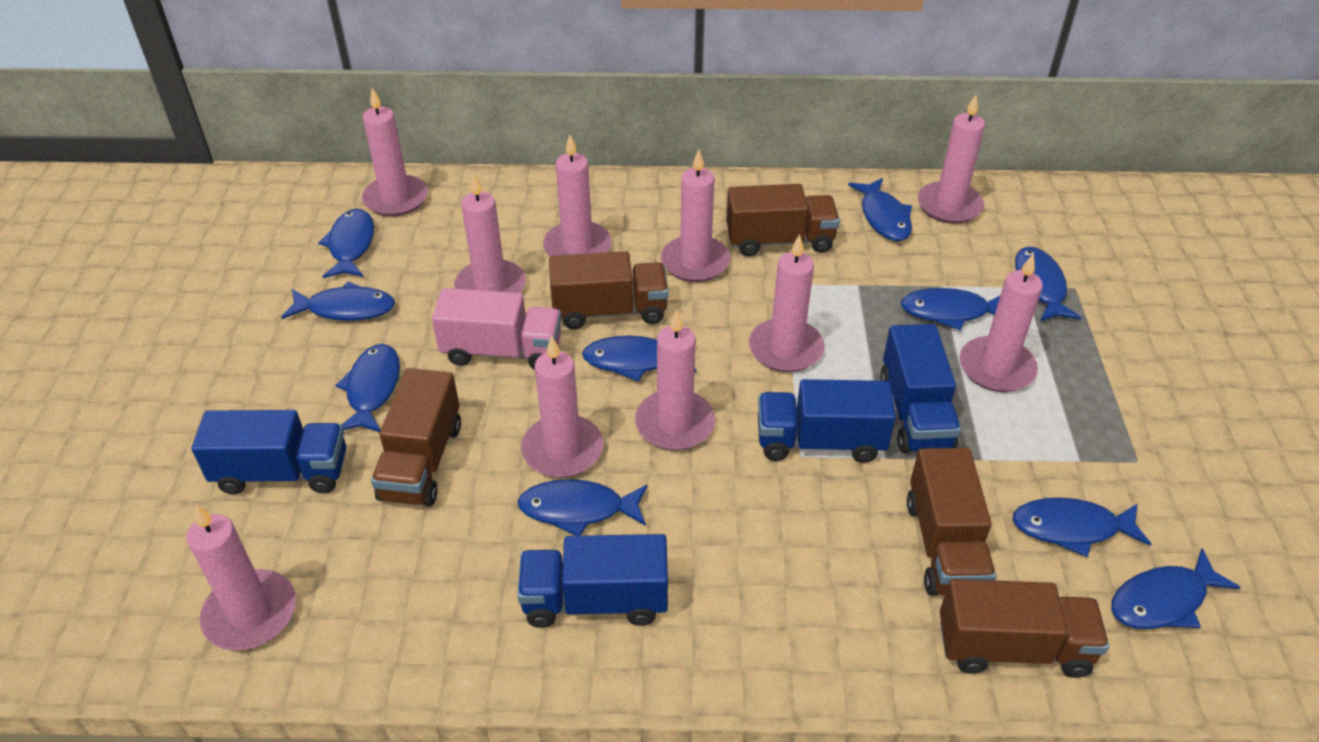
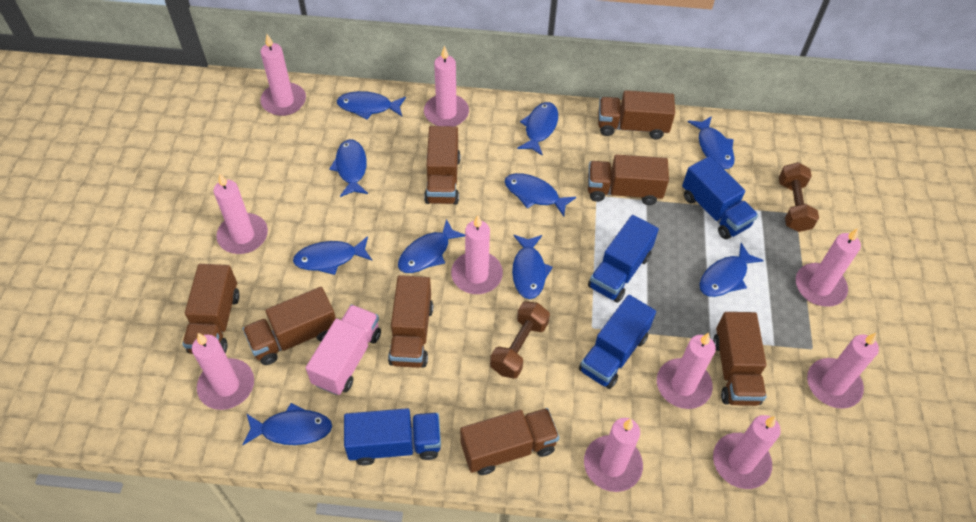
brown dumbbell: 0 -> 2
brown truck: 5 -> 8

